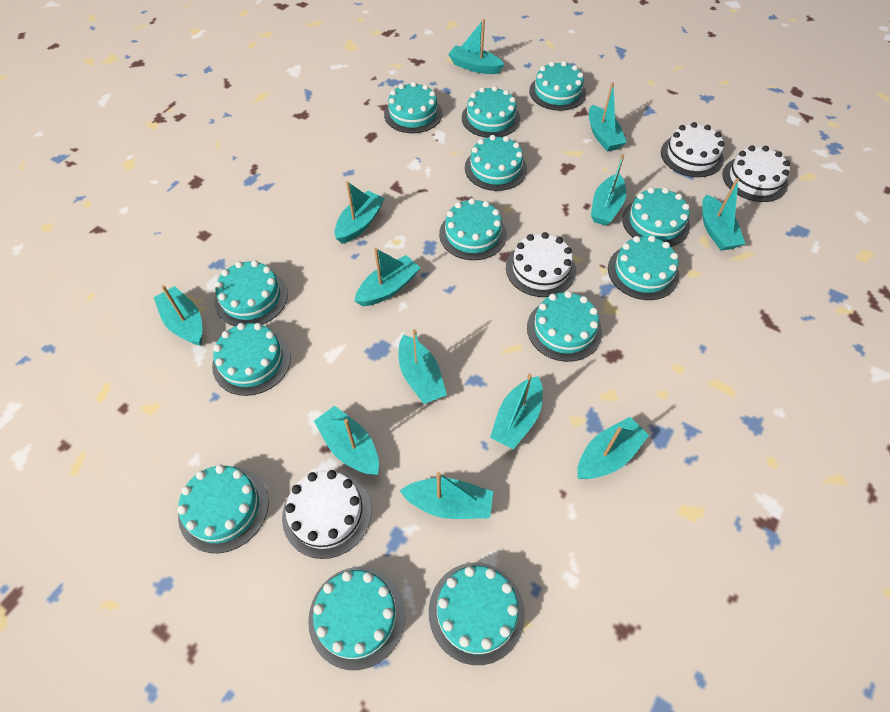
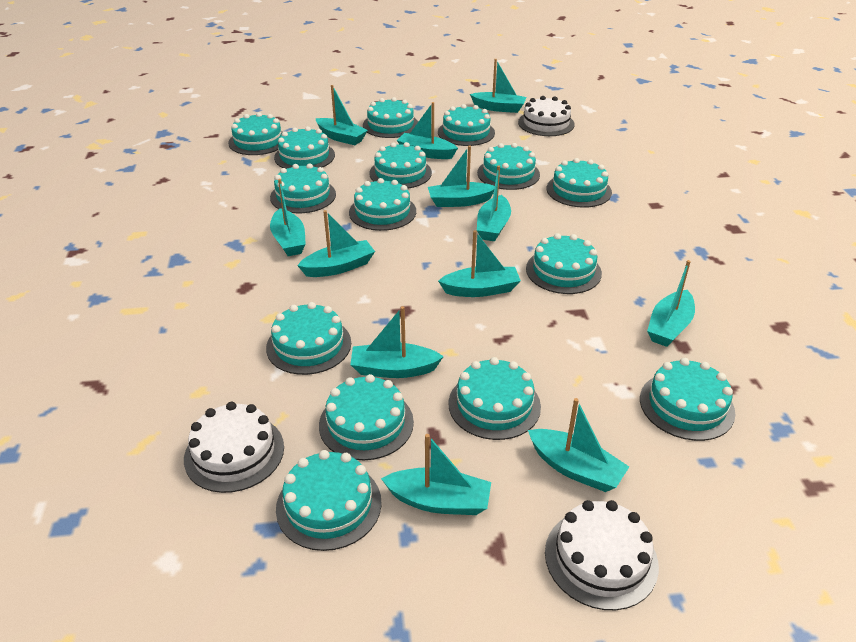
turquoise cake: 13 -> 15
white cake: 4 -> 3

